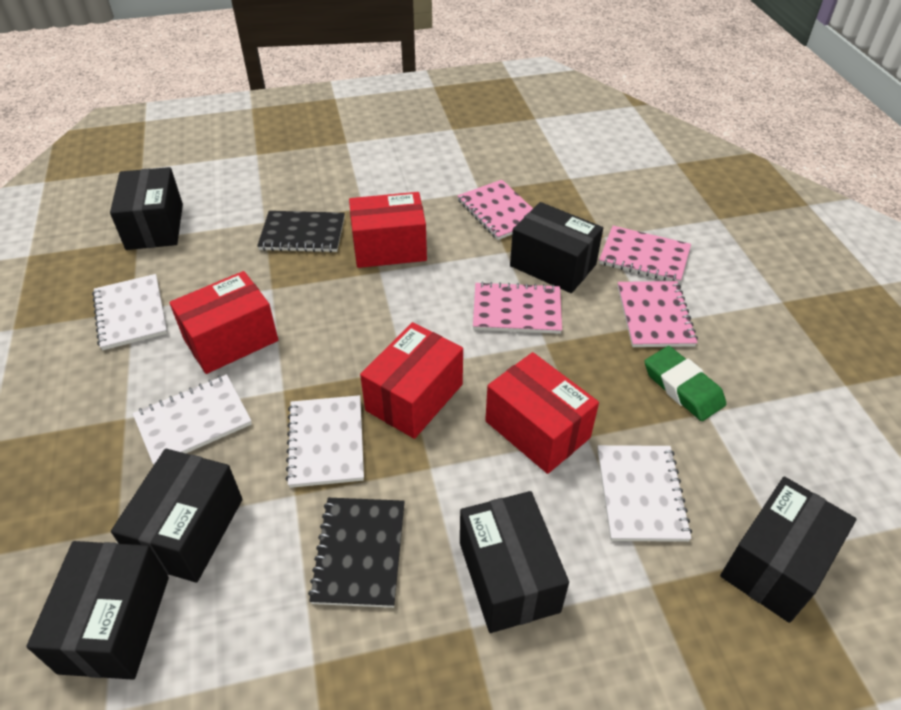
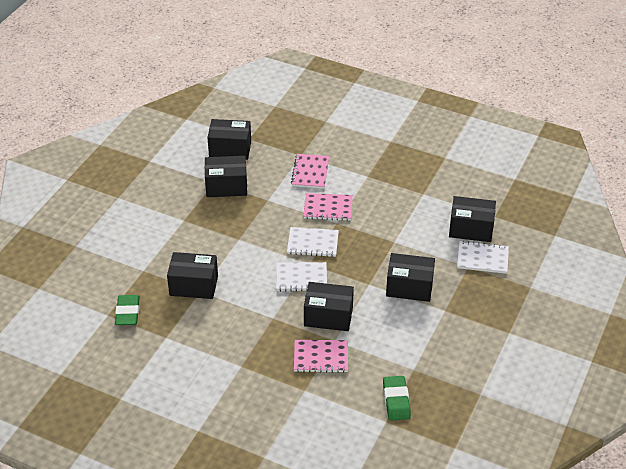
black notebook: 2 -> 0
green eraser: 1 -> 2
pink notebook: 4 -> 3
red box: 4 -> 0
white notebook: 4 -> 3

